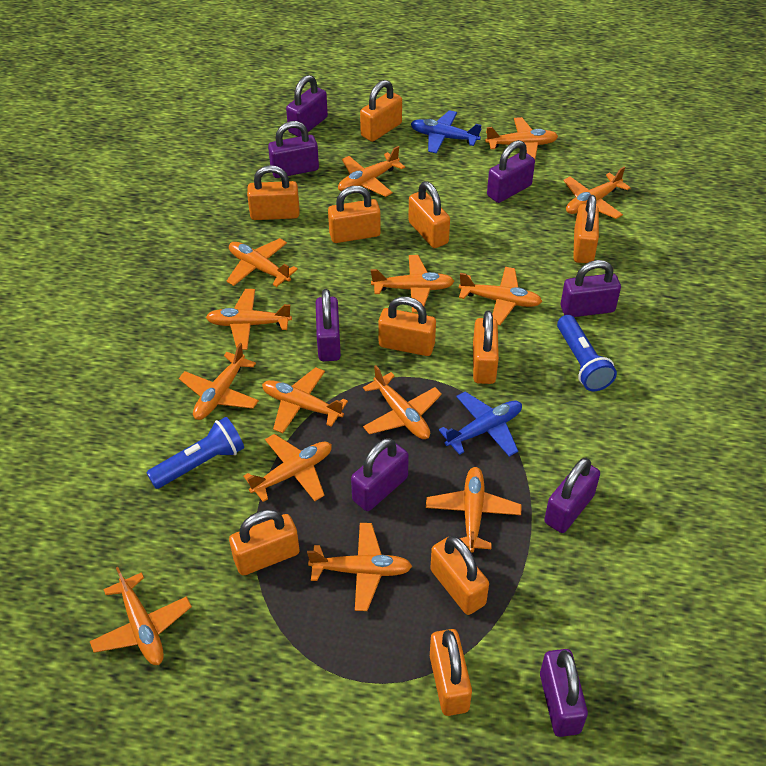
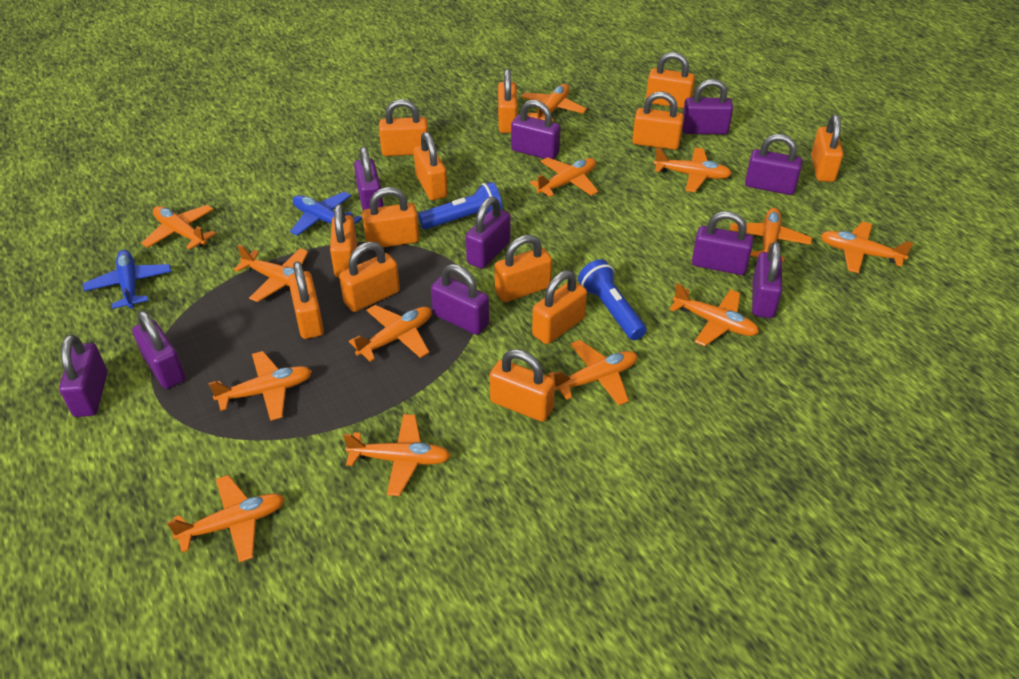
orange padlock: 10 -> 13
orange plane: 14 -> 13
purple padlock: 8 -> 10

